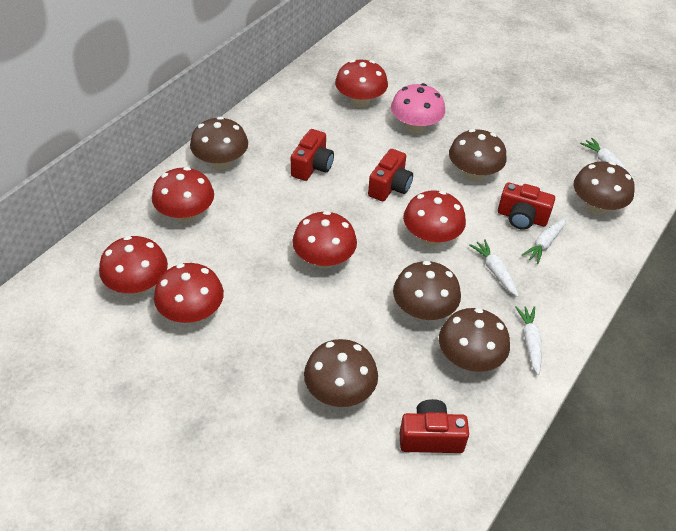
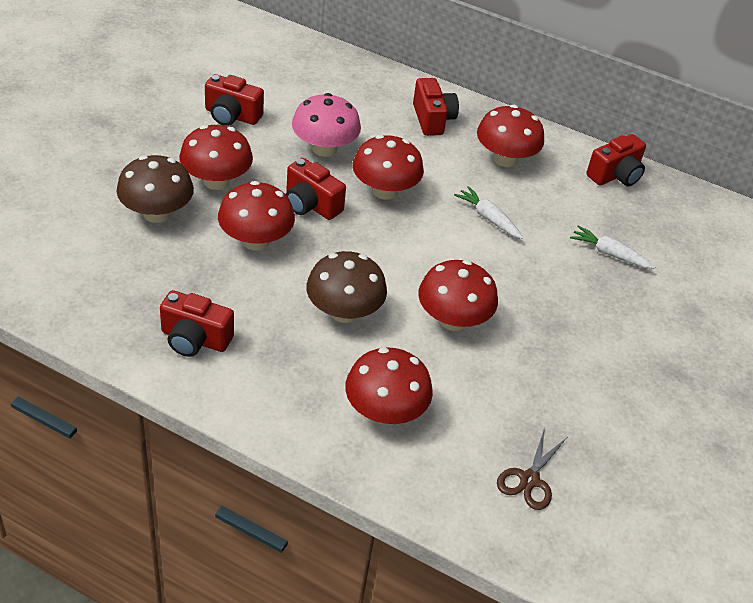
brown mushroom: 6 -> 2
brown scissors: 0 -> 1
red camera: 4 -> 5
white carrot: 4 -> 2

